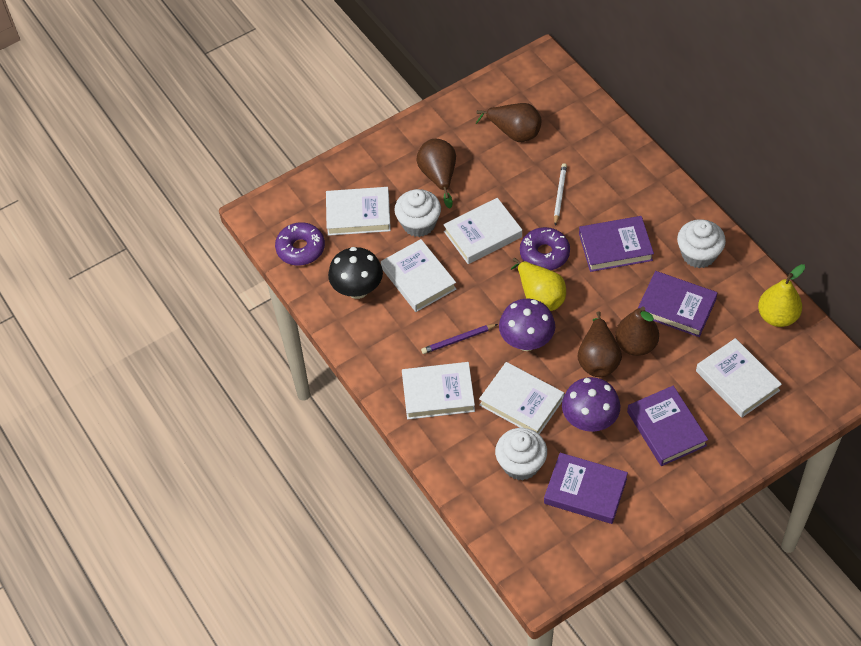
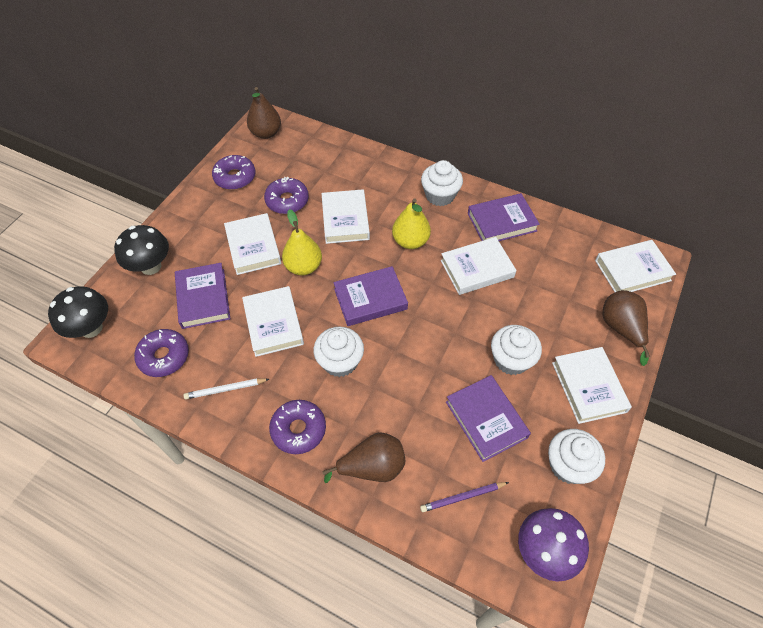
black mushroom: 1 -> 2
brown pear: 4 -> 3
purple donut: 2 -> 4
purple mushroom: 2 -> 1
white cupcake: 3 -> 4

